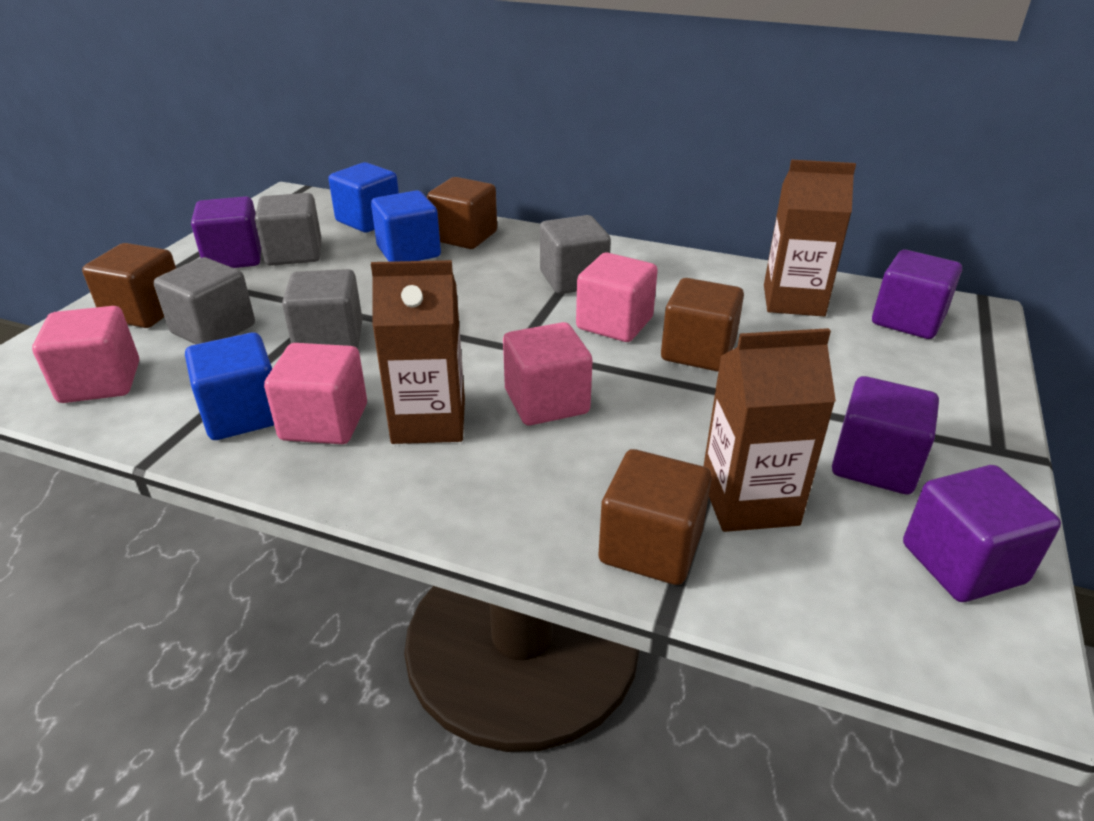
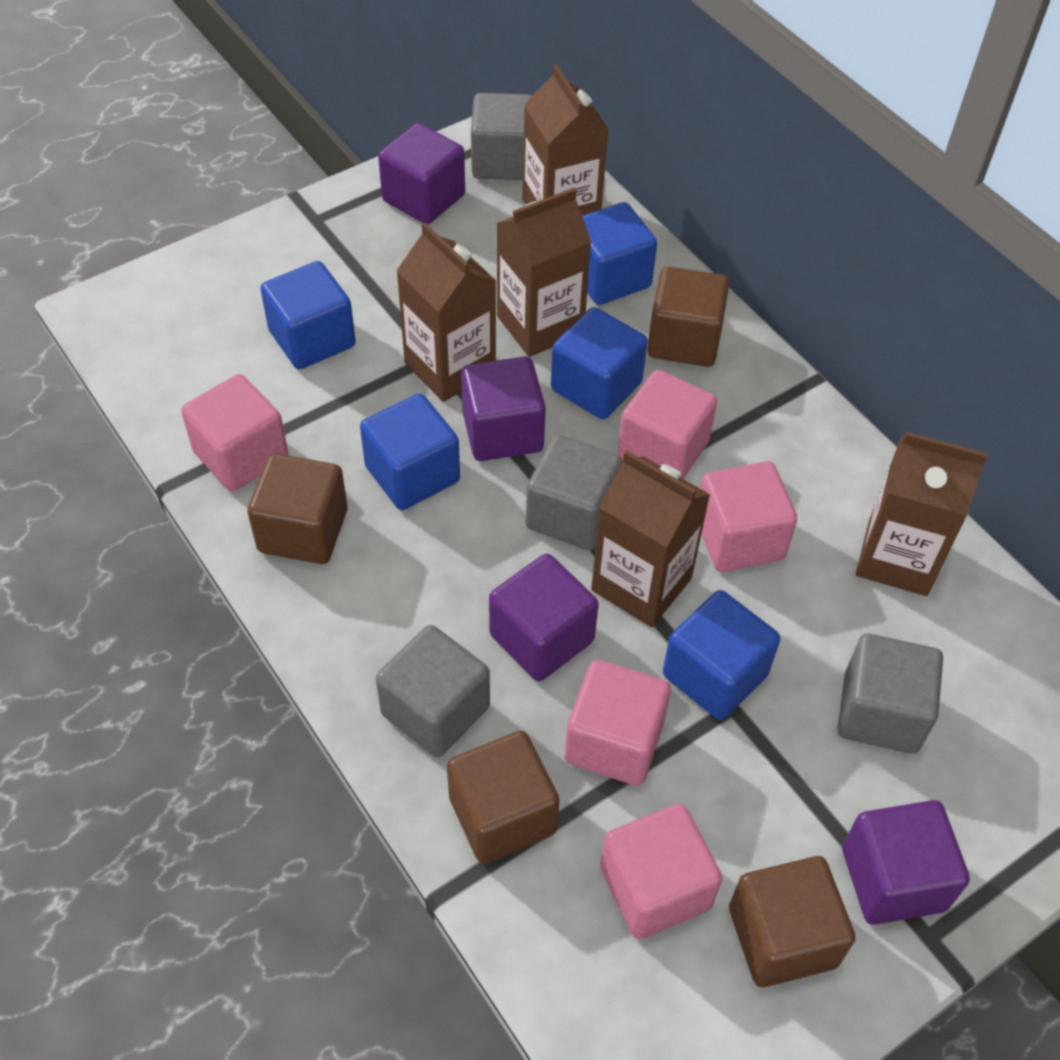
blue cube: 3 -> 5
brown carton: 3 -> 5
pink cube: 4 -> 5

